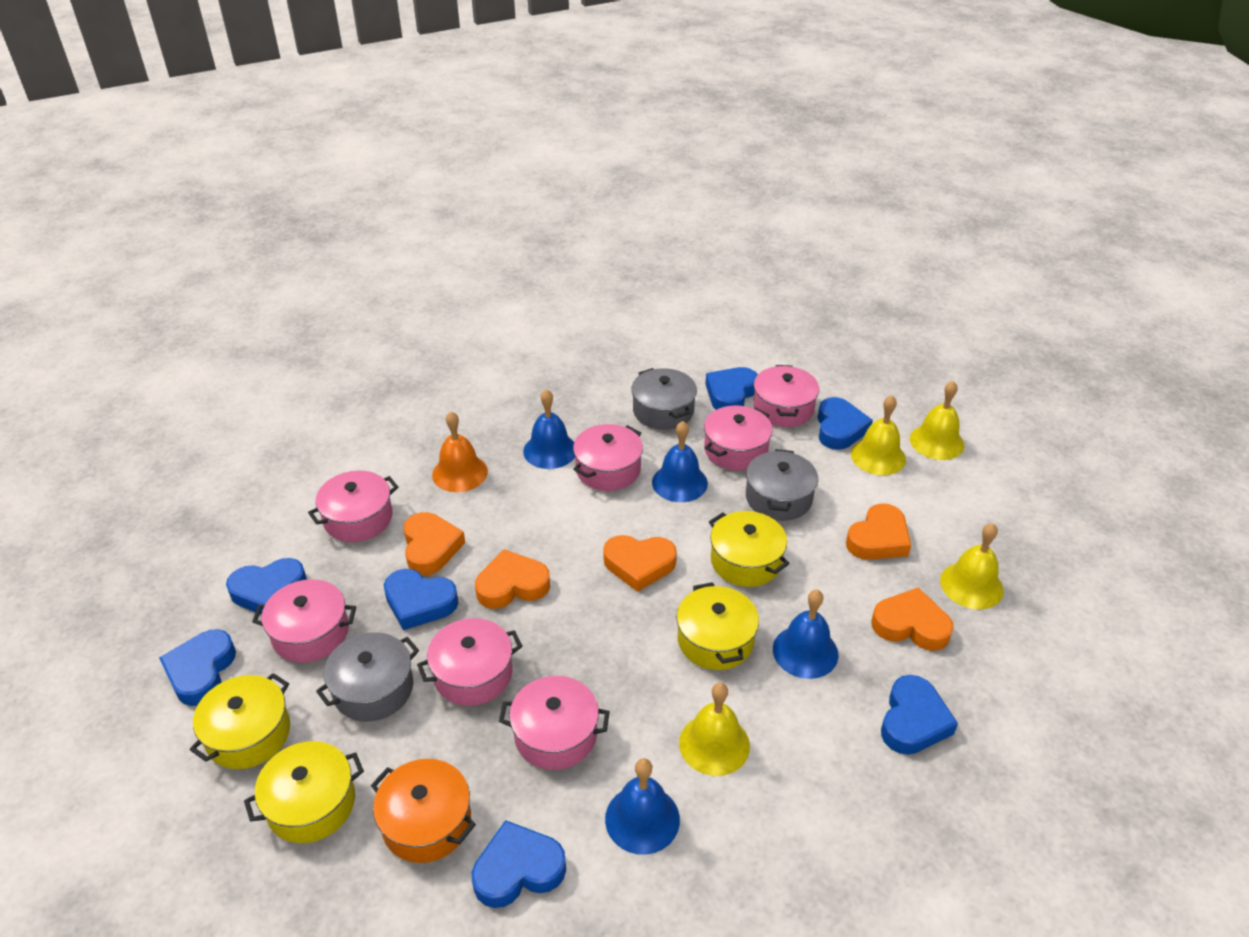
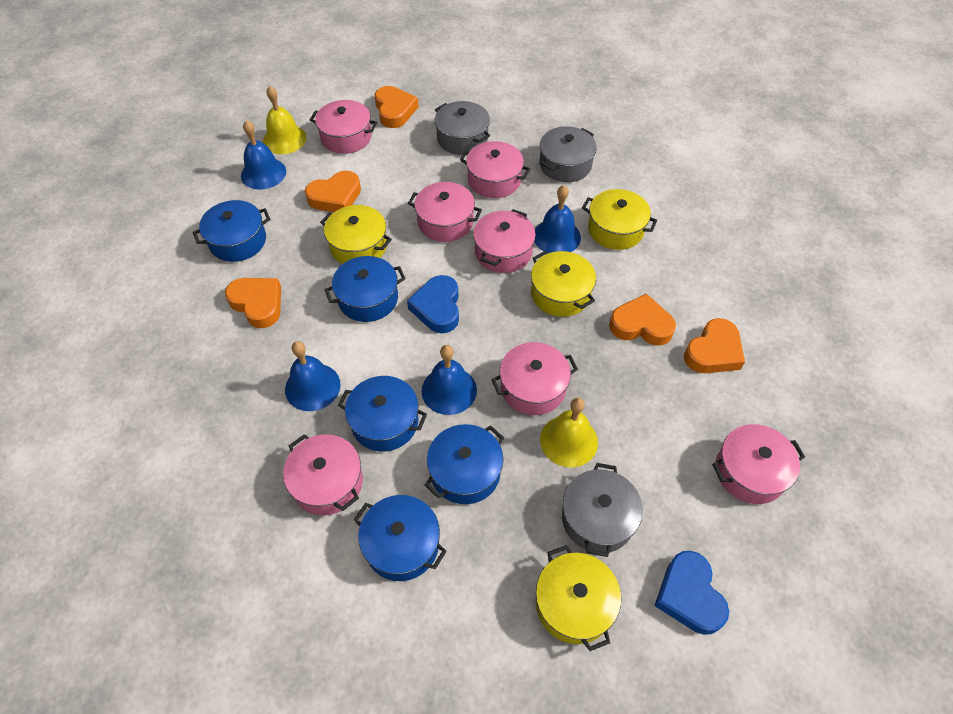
blue heart: 7 -> 2
blue pot: 0 -> 5
orange bell: 1 -> 0
orange pot: 1 -> 0
yellow bell: 4 -> 2

